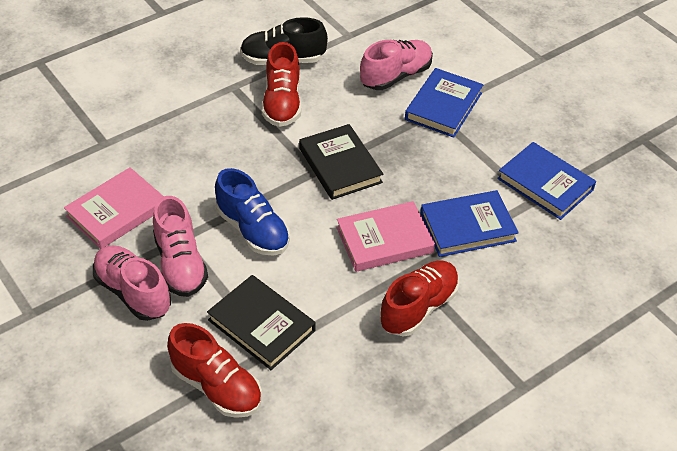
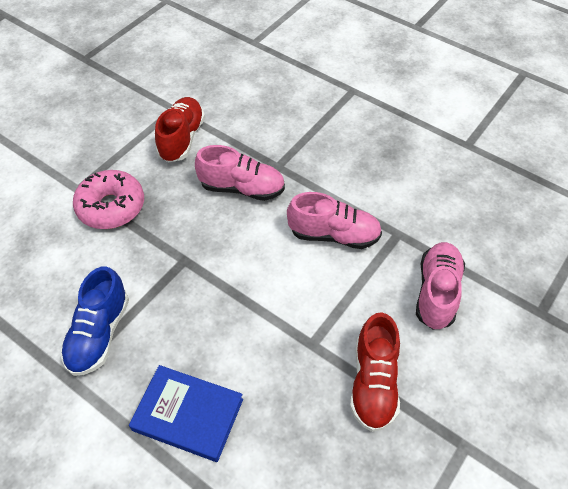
black book: 2 -> 0
black shoe: 1 -> 0
blue book: 3 -> 1
pink book: 2 -> 0
pink donut: 0 -> 1
red shoe: 3 -> 2

